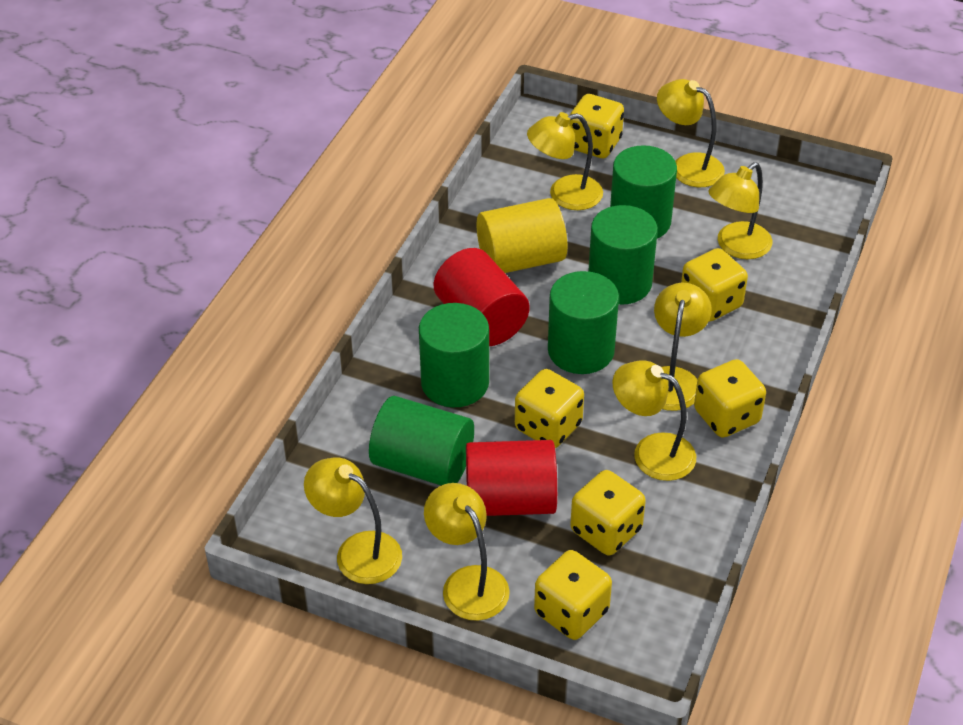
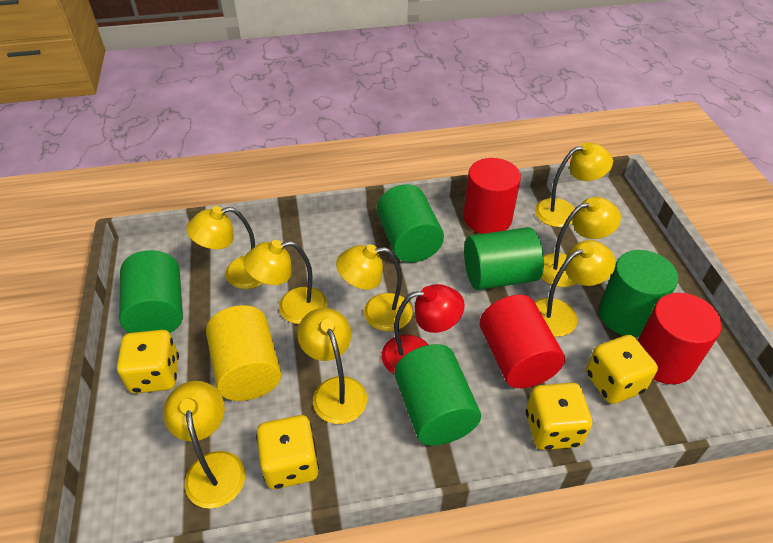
red cylinder: 2 -> 3
red lamp: 0 -> 1
yellow dice: 6 -> 4
yellow lamp: 7 -> 8

